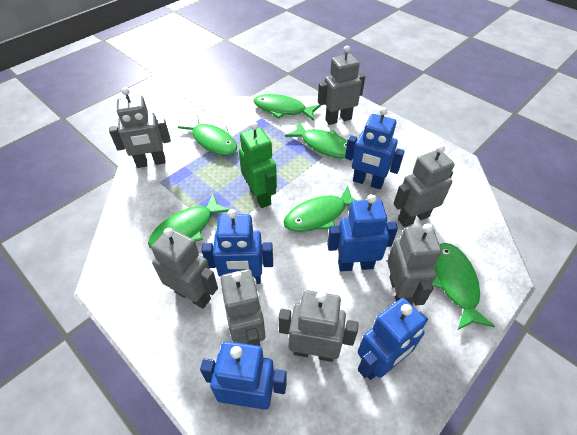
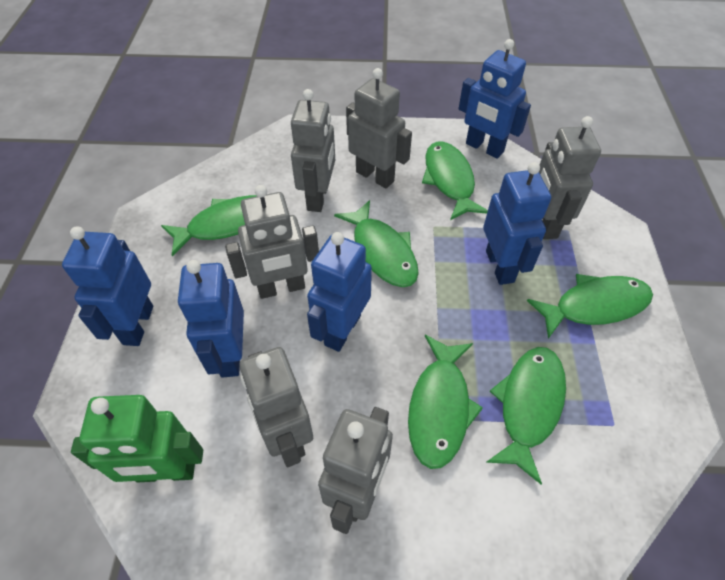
grey robot: 7 -> 6

